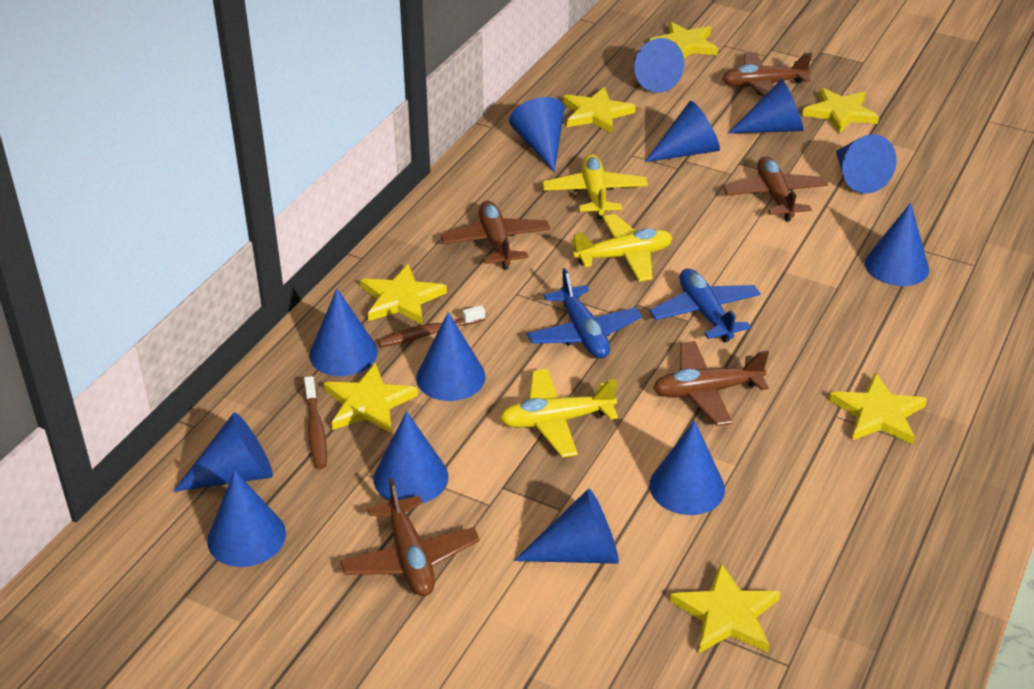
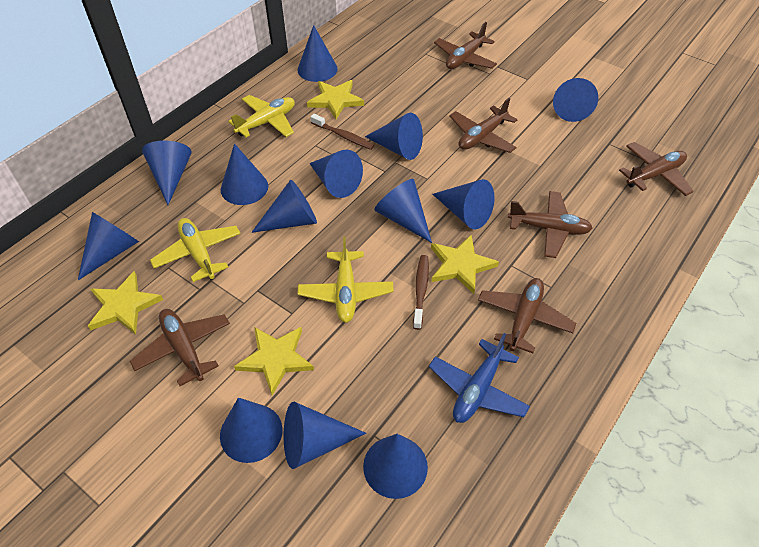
blue plane: 2 -> 1
brown plane: 5 -> 6
yellow star: 7 -> 4

